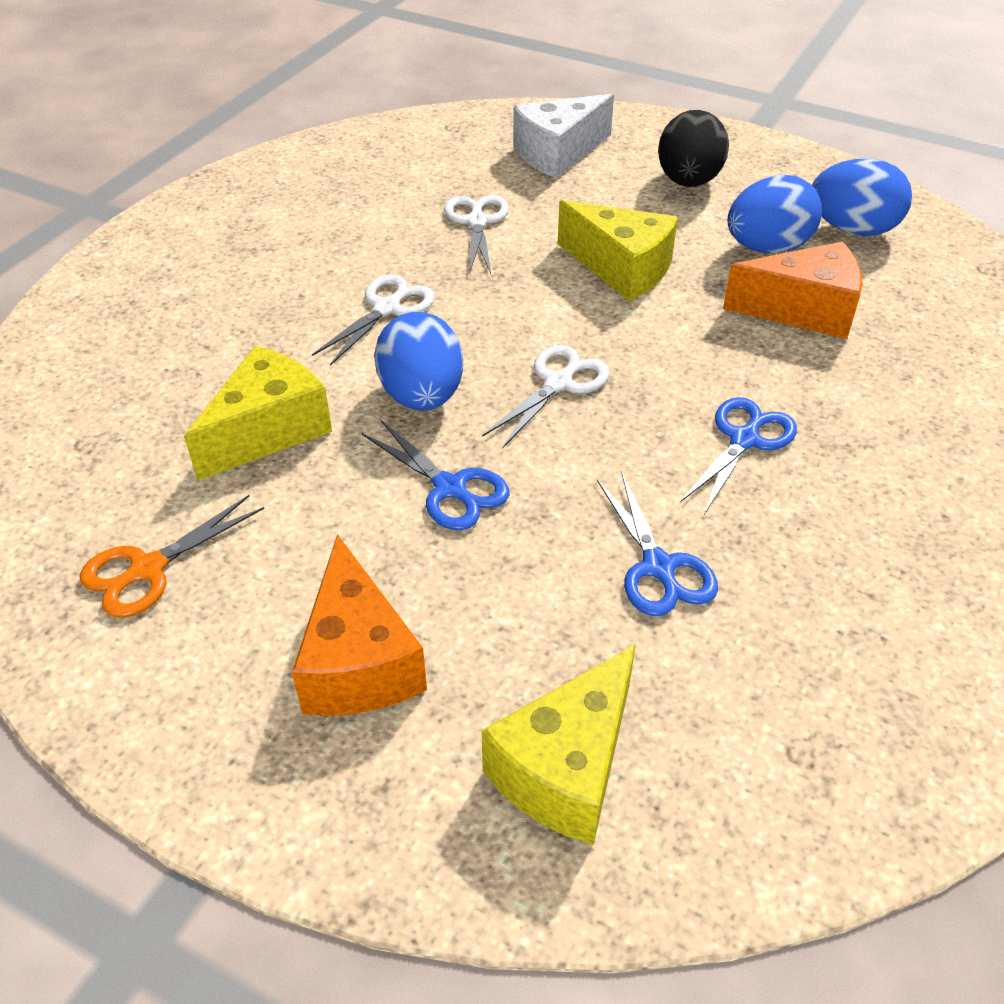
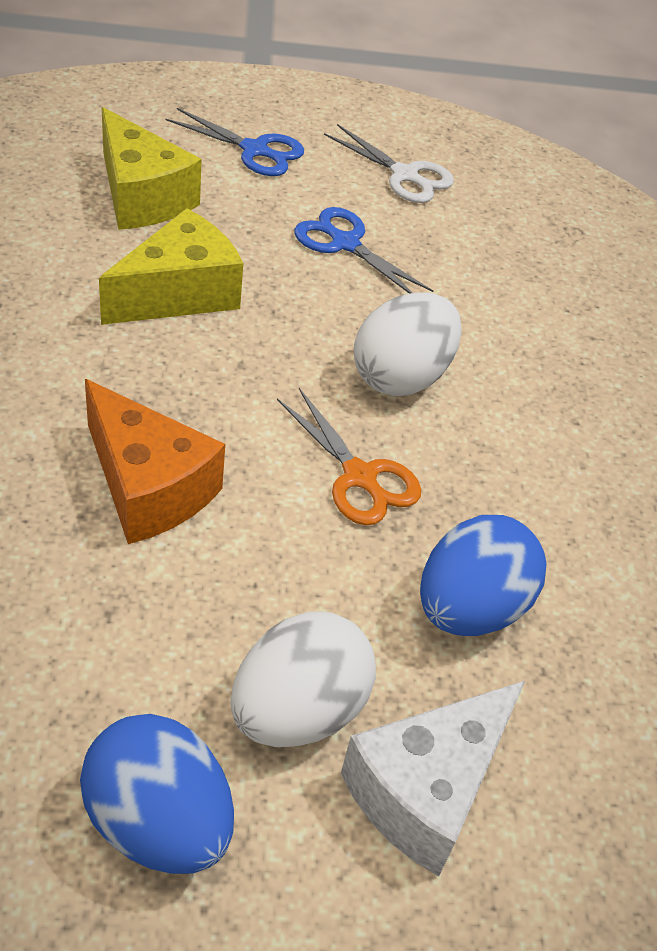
black egg: 1 -> 0
blue egg: 3 -> 2
blue scissors: 3 -> 2
orange cheese: 2 -> 1
white egg: 0 -> 2
white scissors: 3 -> 1
yellow cheese: 3 -> 2

